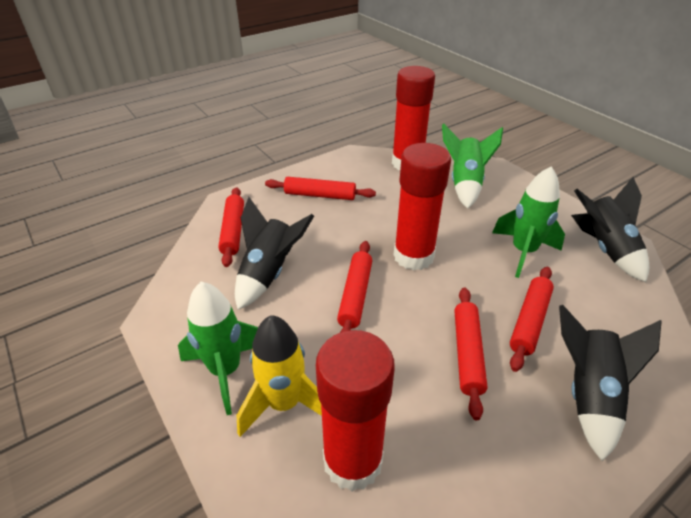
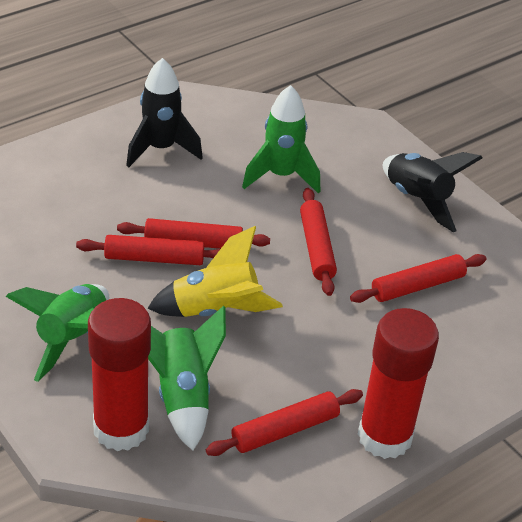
black rocket: 3 -> 2
red glue stick: 3 -> 2

